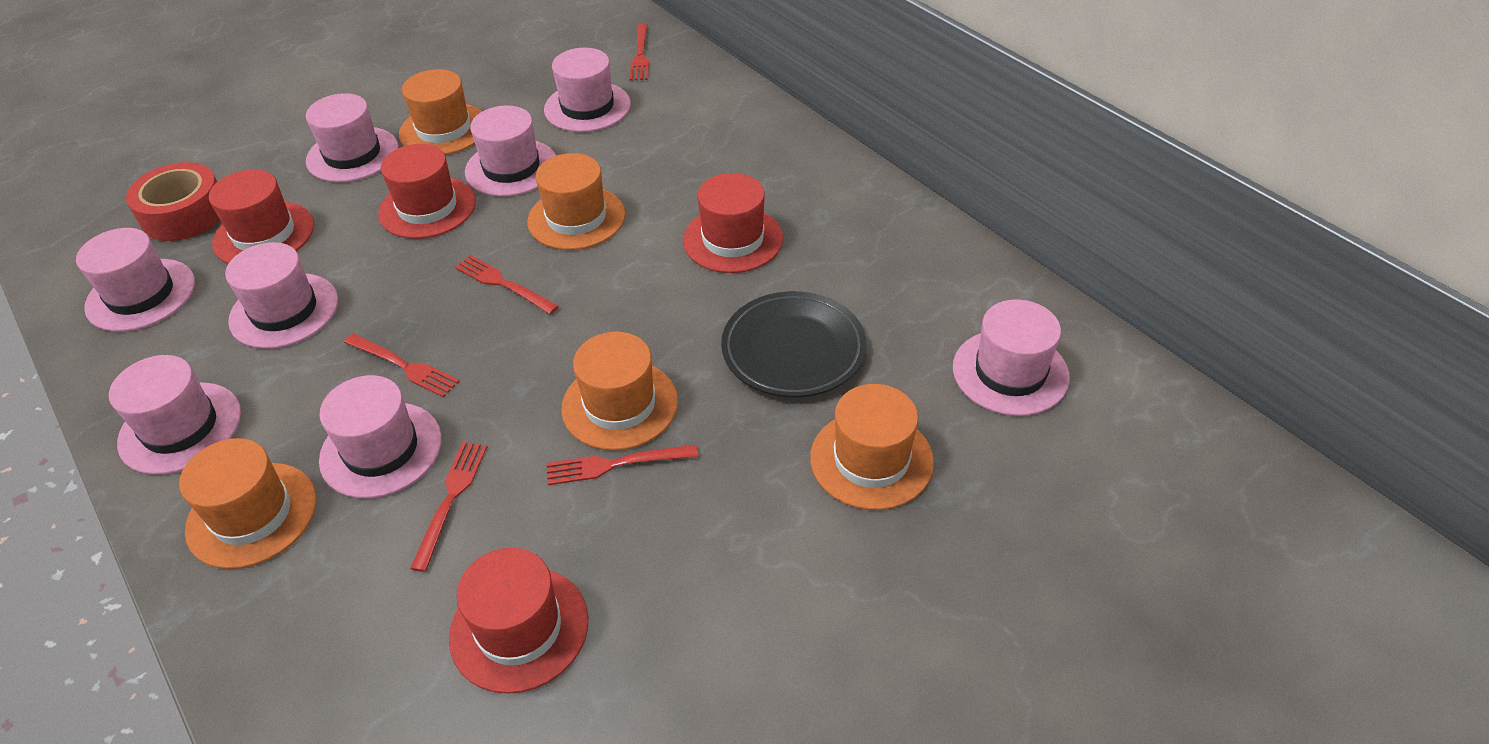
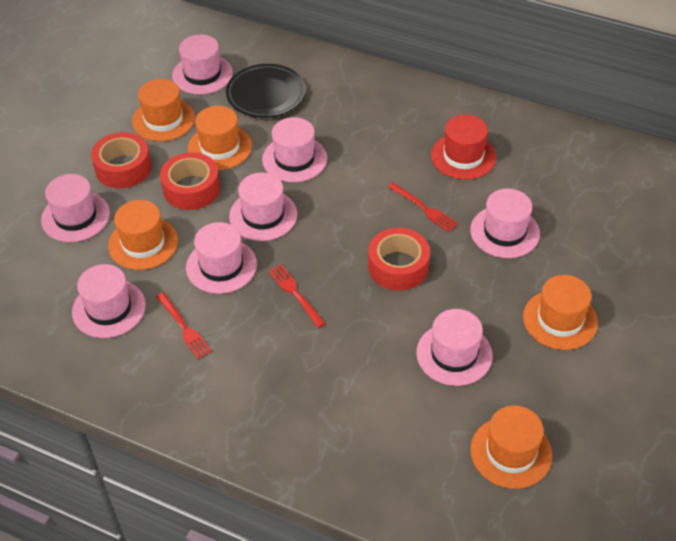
red fork: 5 -> 3
red hat: 4 -> 1
red tape: 1 -> 3

